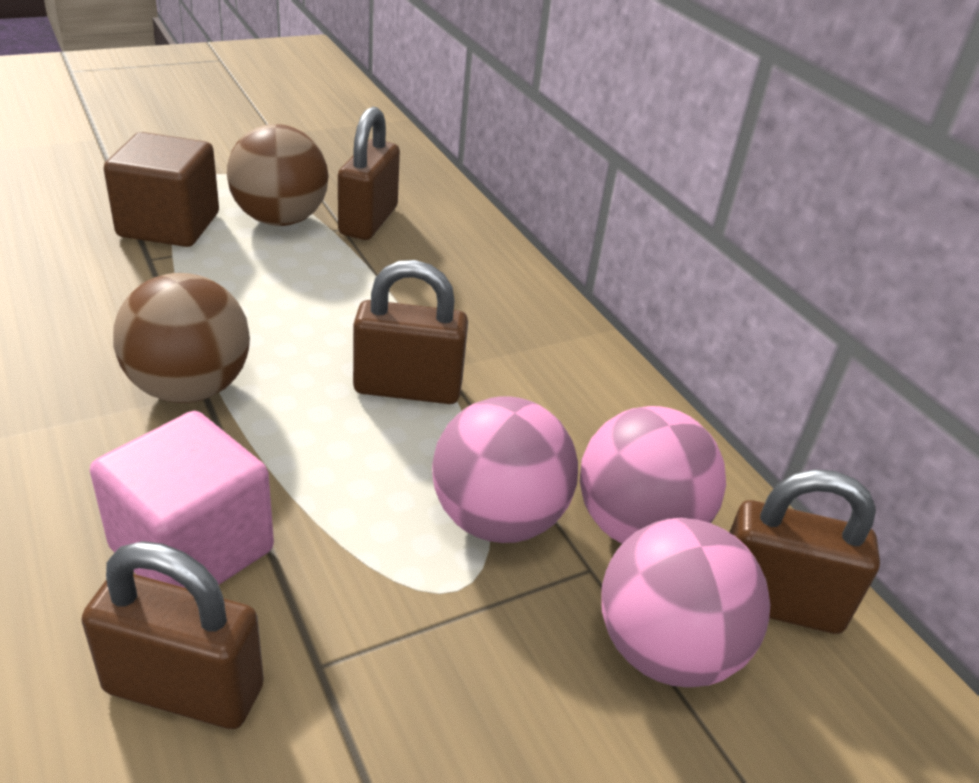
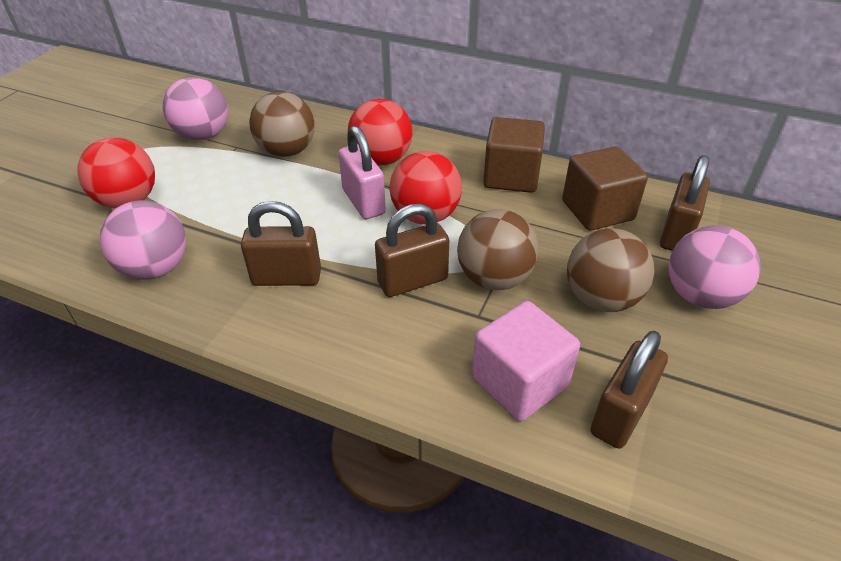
brown ball: 2 -> 3
brown cube: 1 -> 2
pink padlock: 0 -> 1
red ball: 0 -> 3

